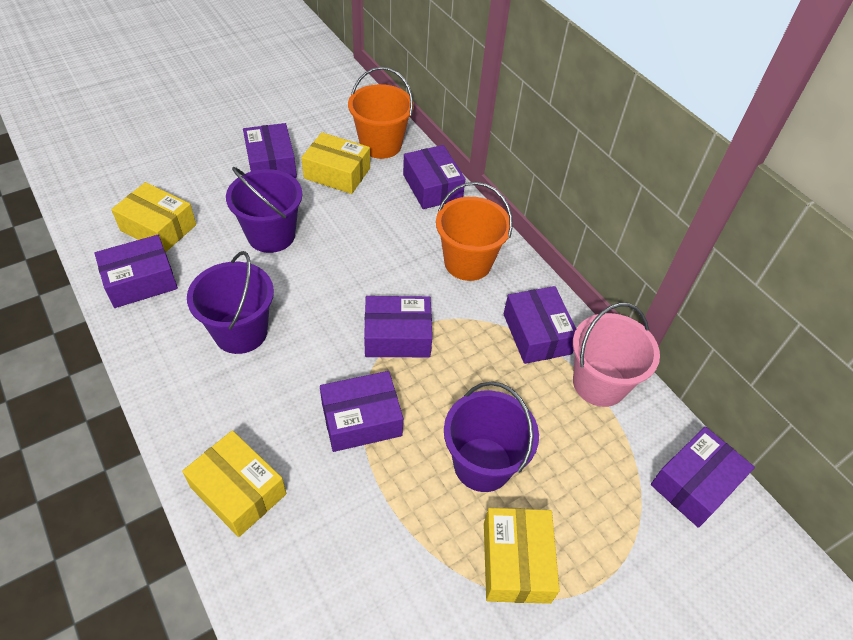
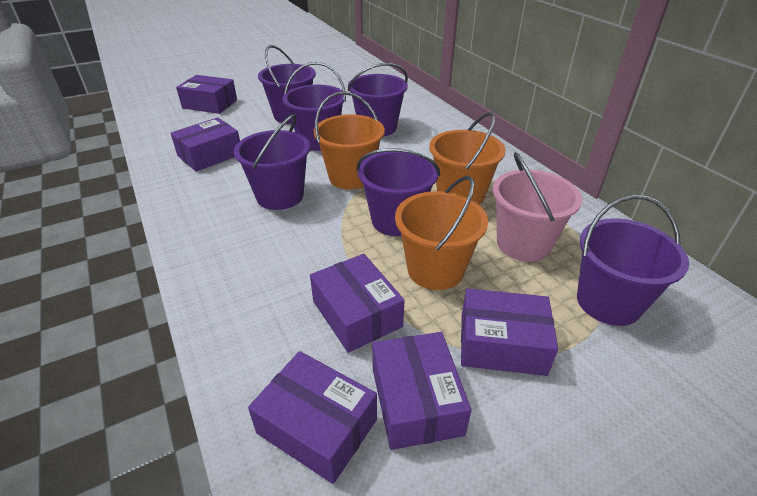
orange bucket: 2 -> 3
purple box: 7 -> 6
purple bucket: 3 -> 6
yellow box: 4 -> 0

